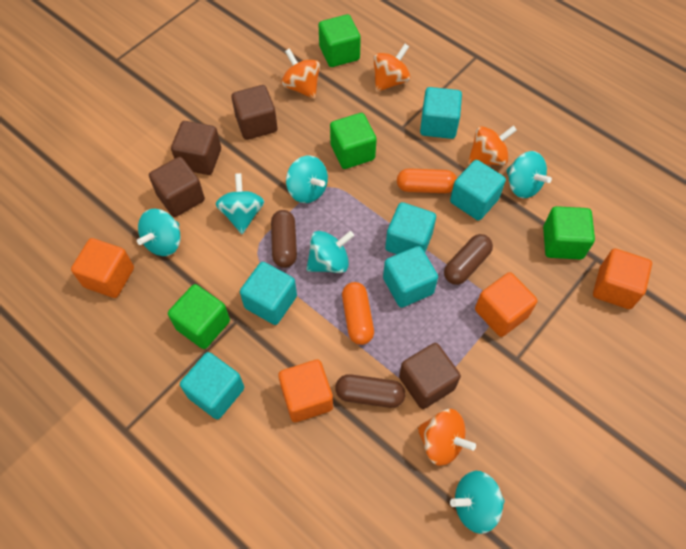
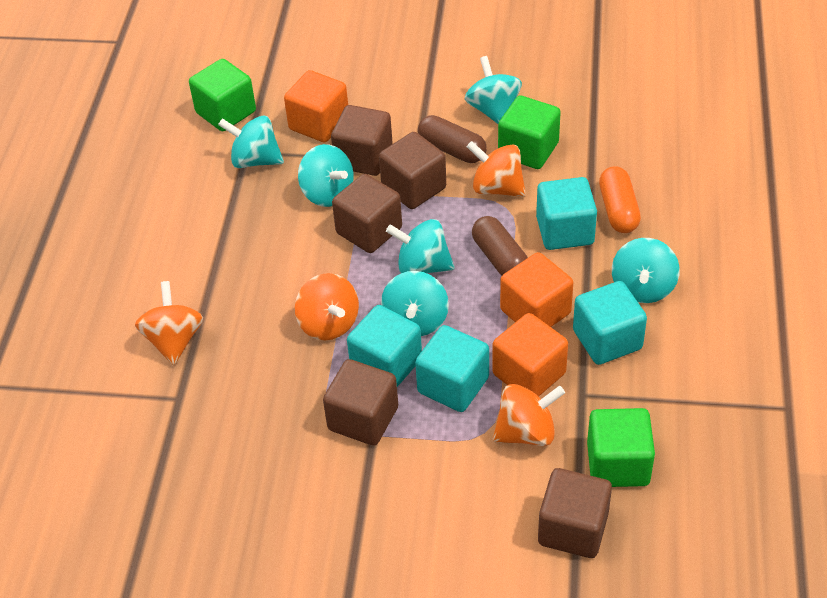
brown capsule: 3 -> 2
brown cube: 4 -> 5
green cube: 4 -> 3
orange capsule: 2 -> 1
orange cube: 4 -> 3
turquoise cube: 6 -> 4

